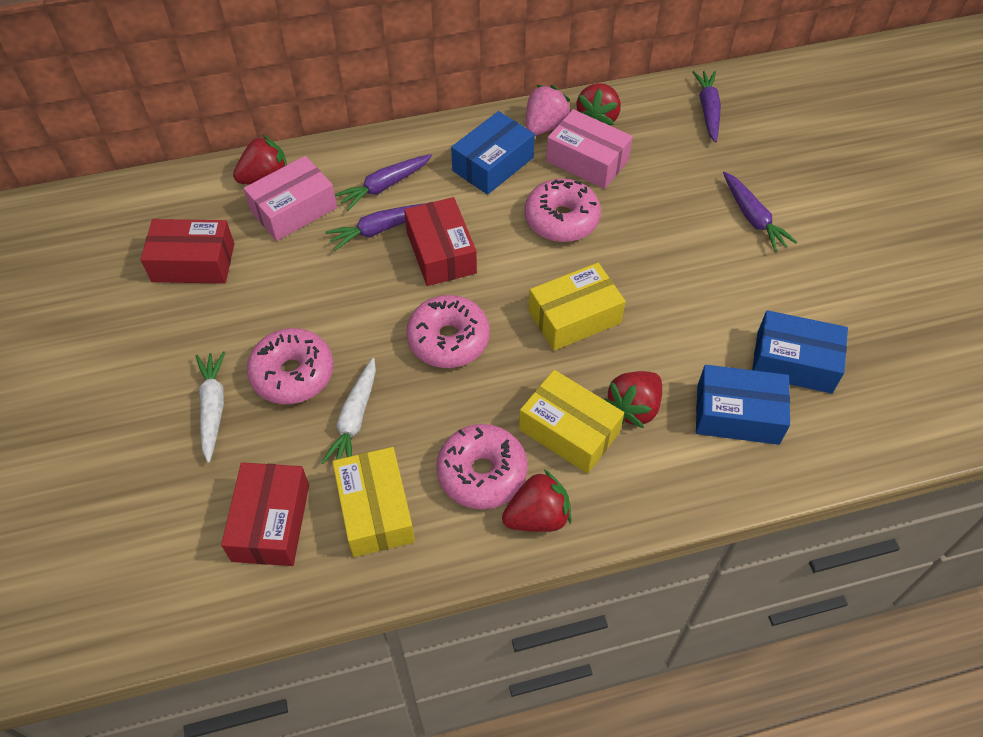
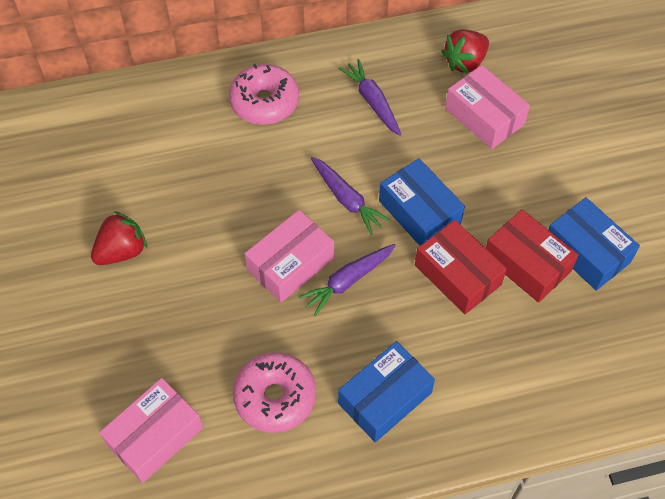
pink box: 2 -> 3
pink donut: 4 -> 2
pink strawberry: 1 -> 0
purple carrot: 4 -> 3
red box: 3 -> 2
red strawberry: 4 -> 2
white carrot: 2 -> 0
yellow box: 3 -> 0

